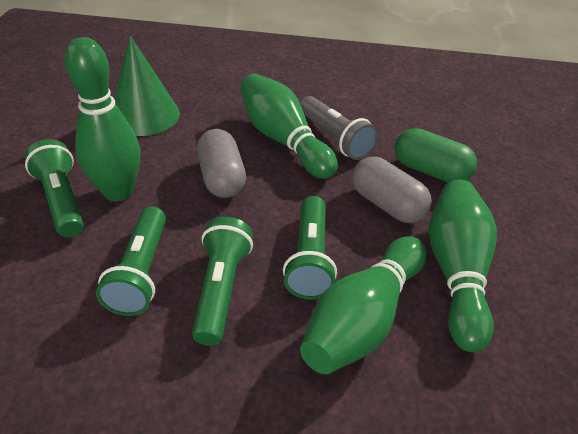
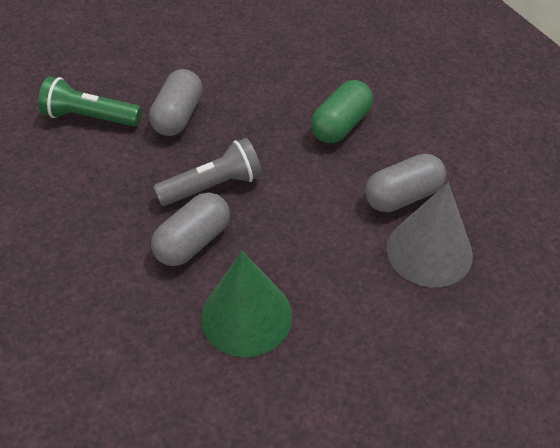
green bowling pin: 4 -> 0
green flashlight: 4 -> 1
grey capsule: 2 -> 3
grey cone: 0 -> 1

